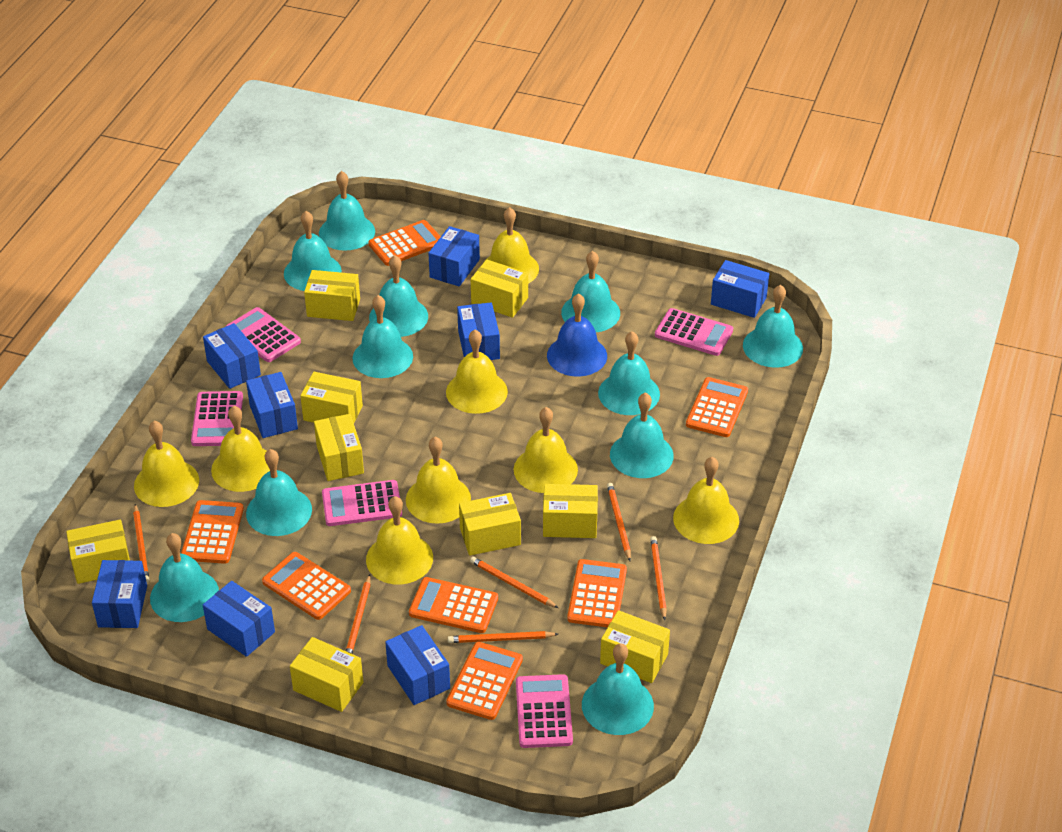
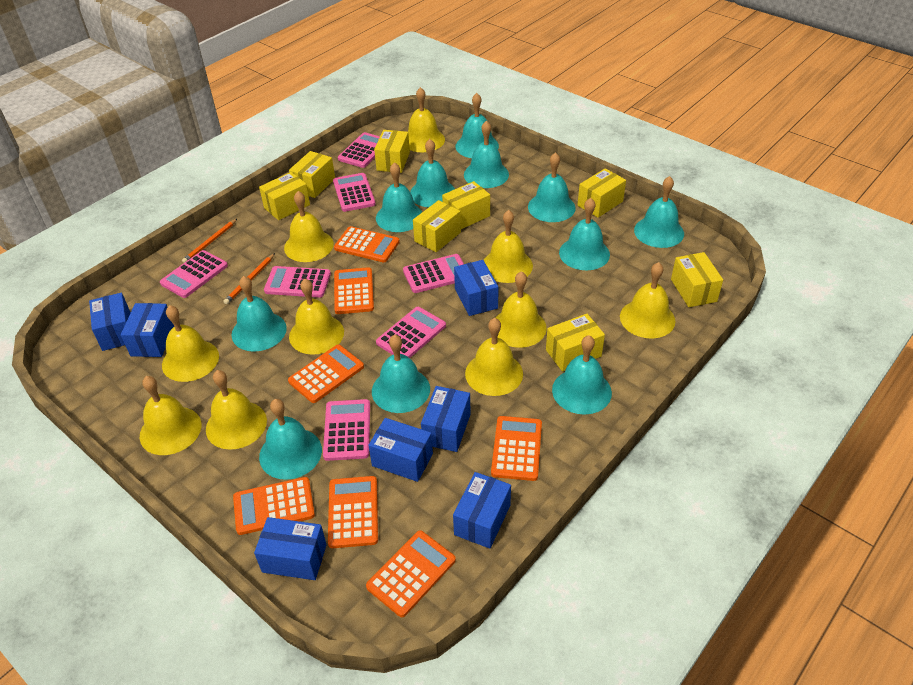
blue bell: 1 -> 0
blue box: 8 -> 7
orange pencil: 6 -> 2
pink calculator: 5 -> 7
yellow bell: 8 -> 10
yellow box: 9 -> 8

